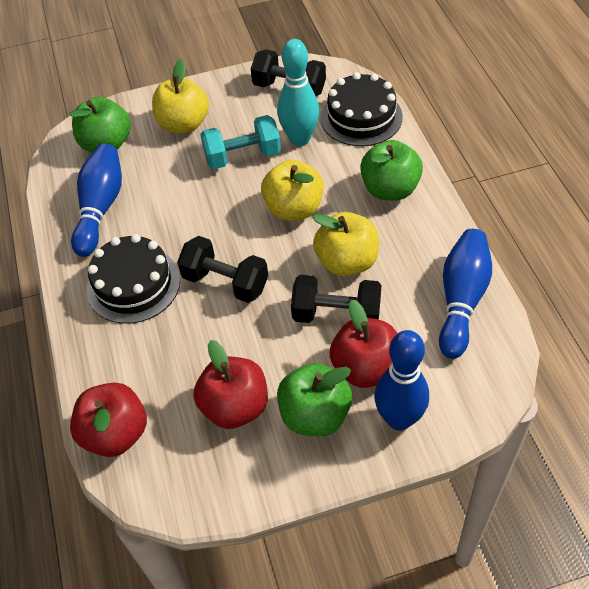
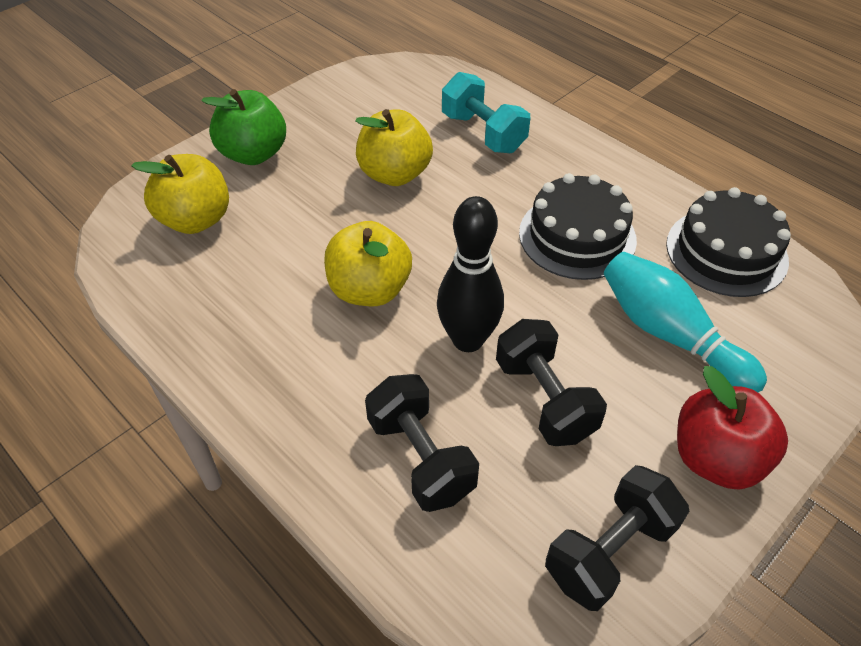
black bowling pin: 0 -> 1
blue bowling pin: 3 -> 0
green apple: 3 -> 1
red apple: 3 -> 1

